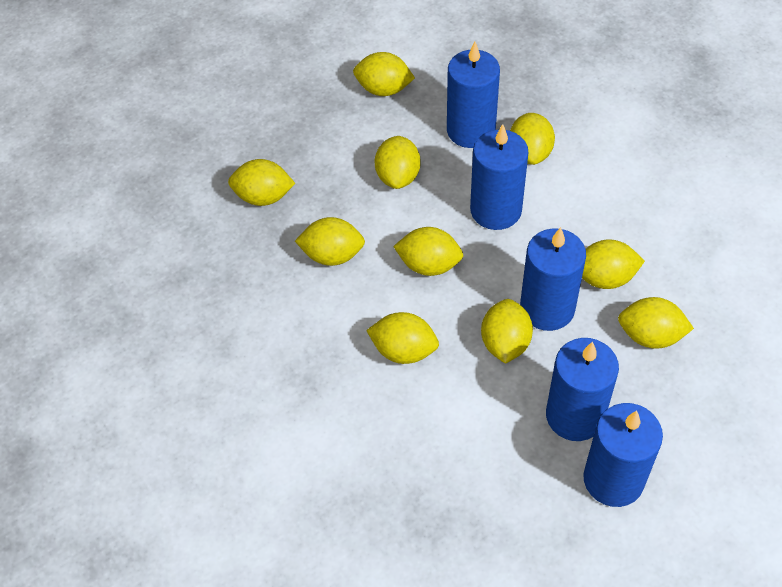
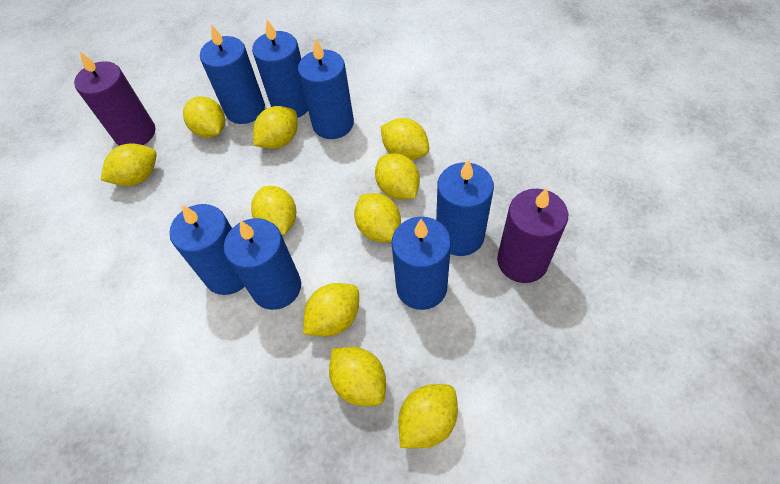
blue candle: 5 -> 7
purple candle: 0 -> 2

